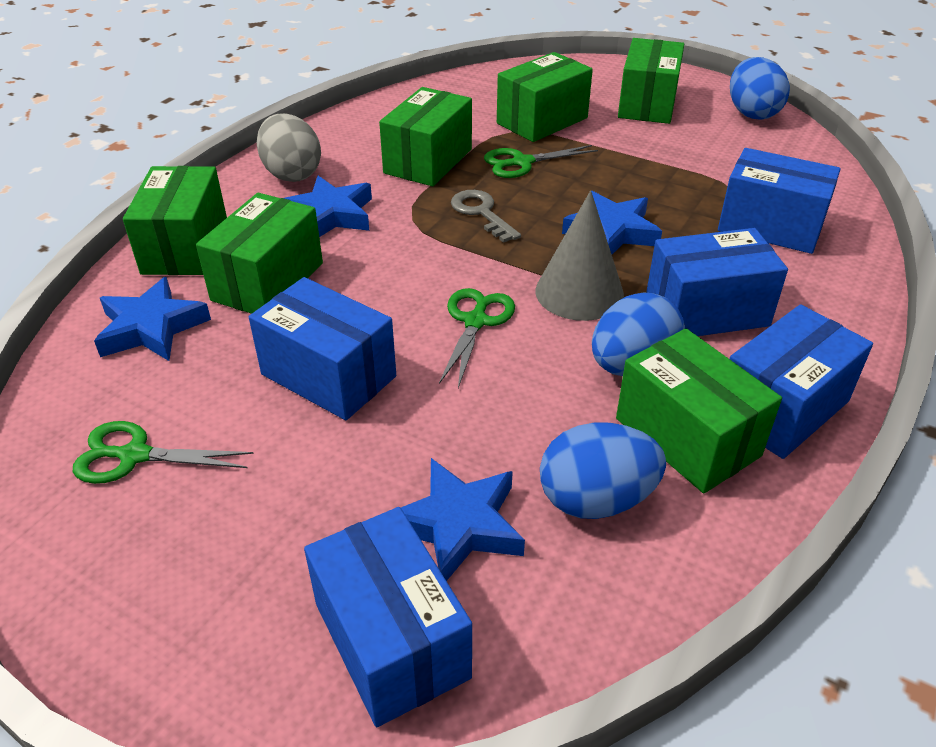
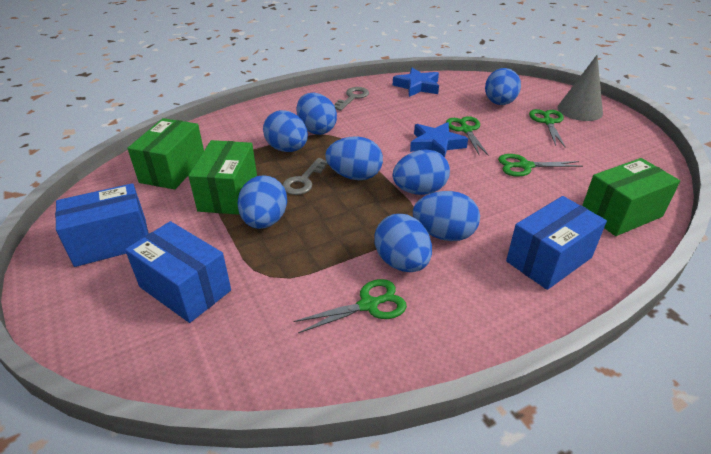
blue box: 5 -> 3
blue egg: 3 -> 8
blue star: 4 -> 2
green box: 6 -> 3
green scissors: 3 -> 4
grey egg: 1 -> 0
grey key: 1 -> 2

